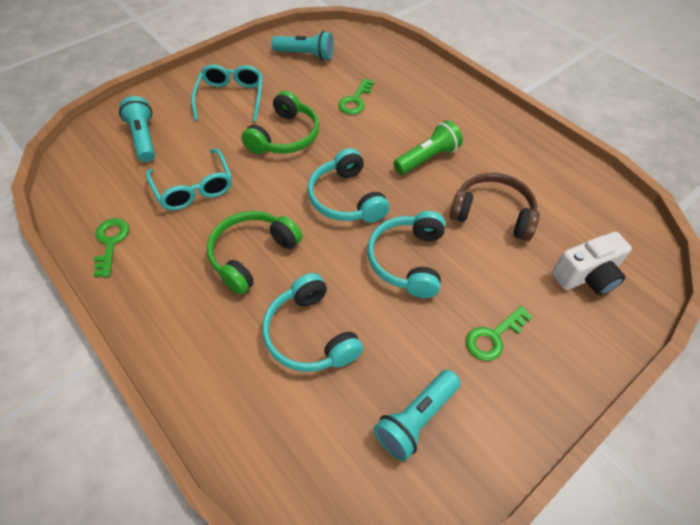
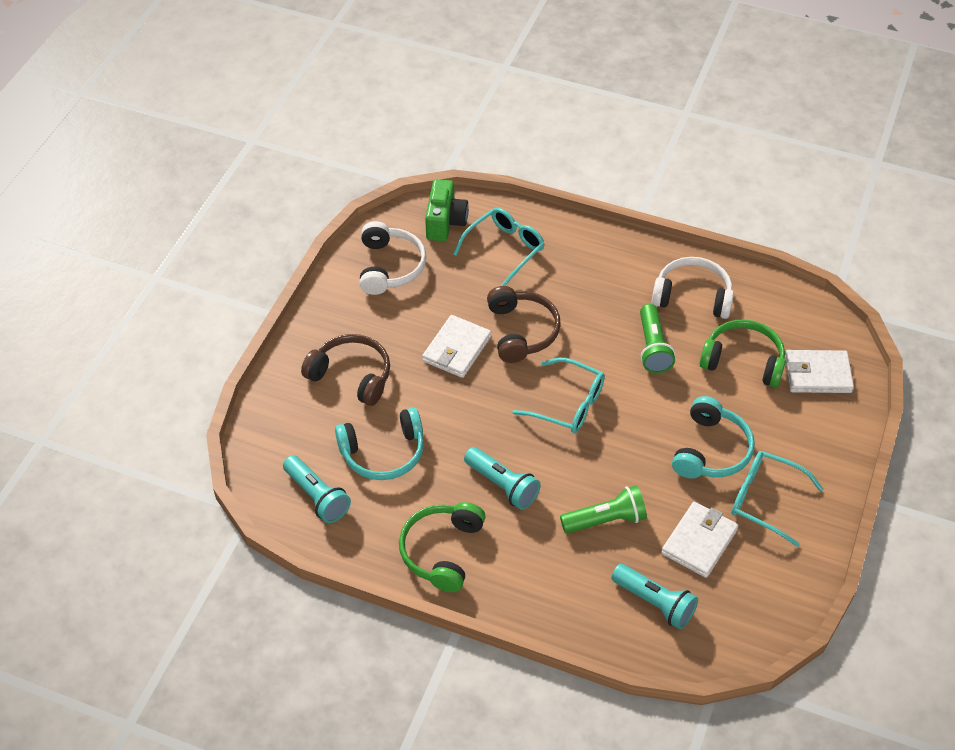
brown headphones: 1 -> 2
green camera: 0 -> 1
green flashlight: 1 -> 2
green key: 3 -> 0
turquoise glasses: 2 -> 3
turquoise headphones: 3 -> 2
white camera: 1 -> 0
white headphones: 0 -> 2
white wallet: 0 -> 3

